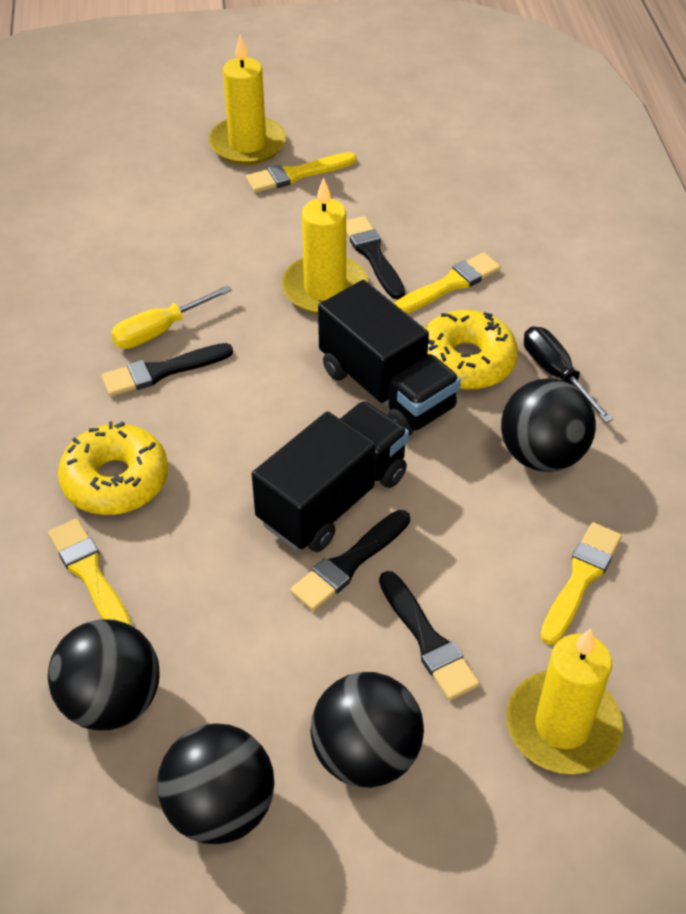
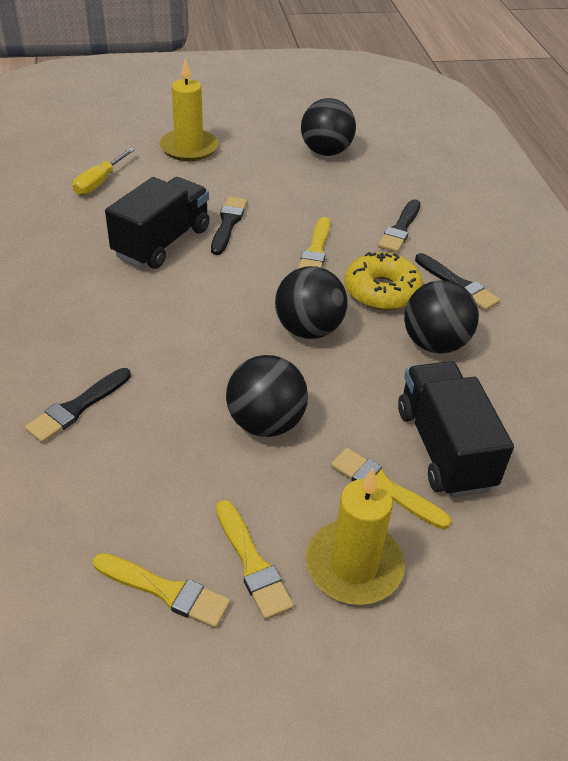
black screwdriver: 1 -> 0
yellow candle: 3 -> 2
yellow donut: 2 -> 1

